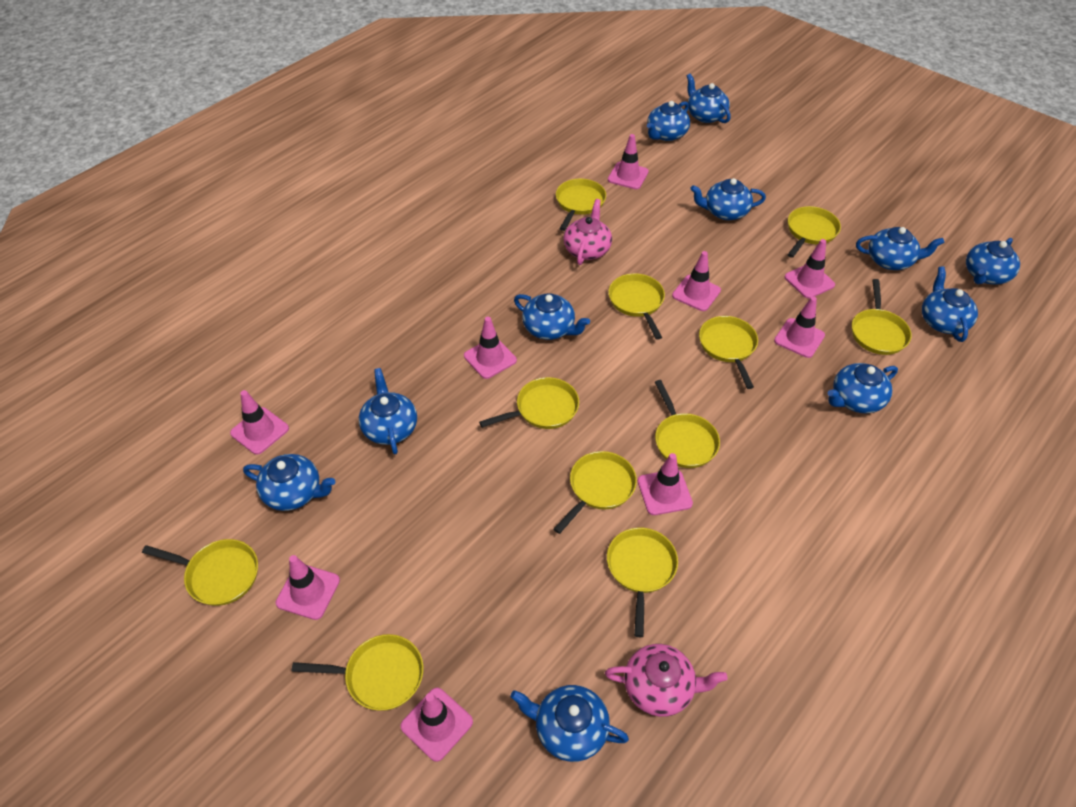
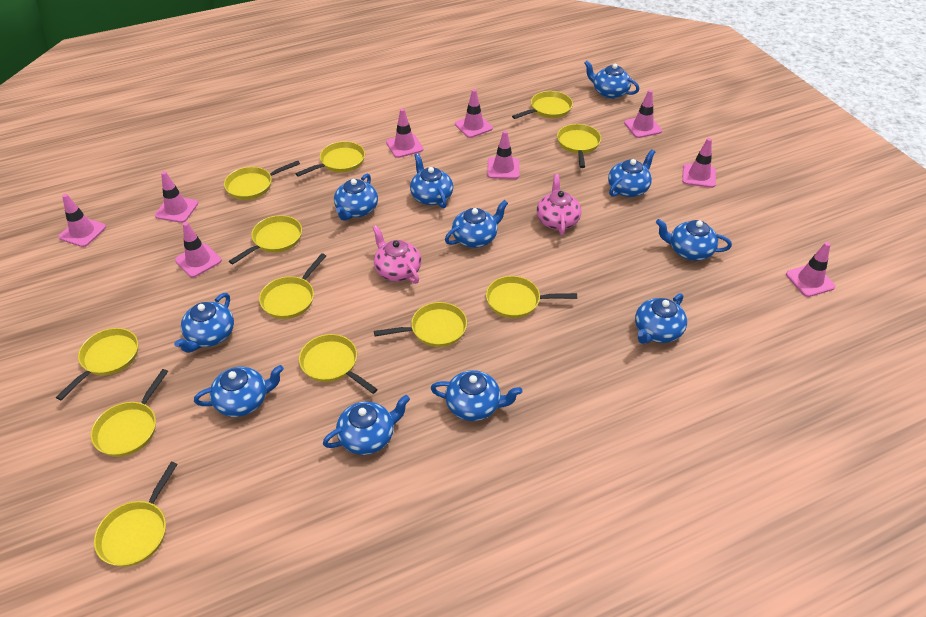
yellow pan: 11 -> 12

